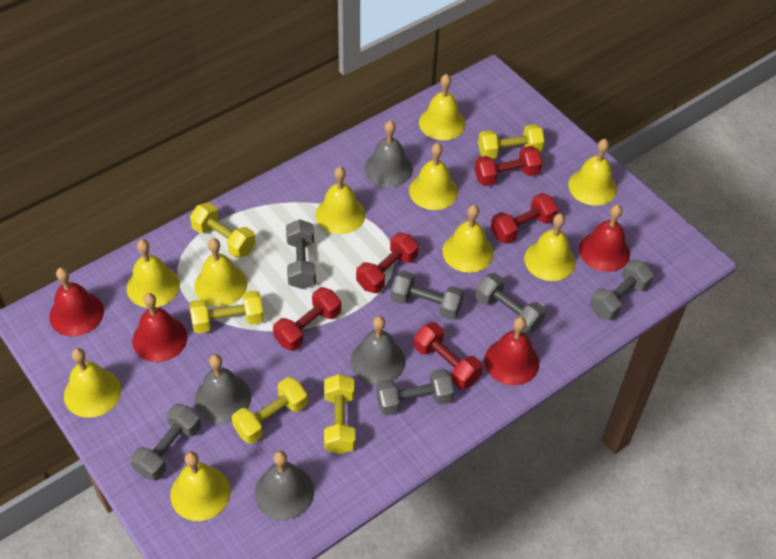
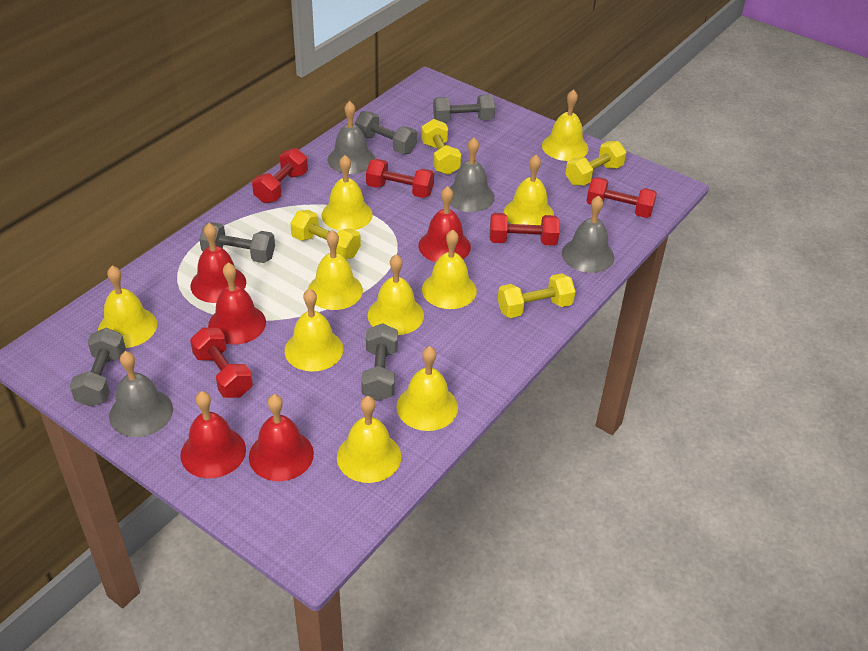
grey dumbbell: 6 -> 5
red bell: 4 -> 5
yellow dumbbell: 5 -> 4

